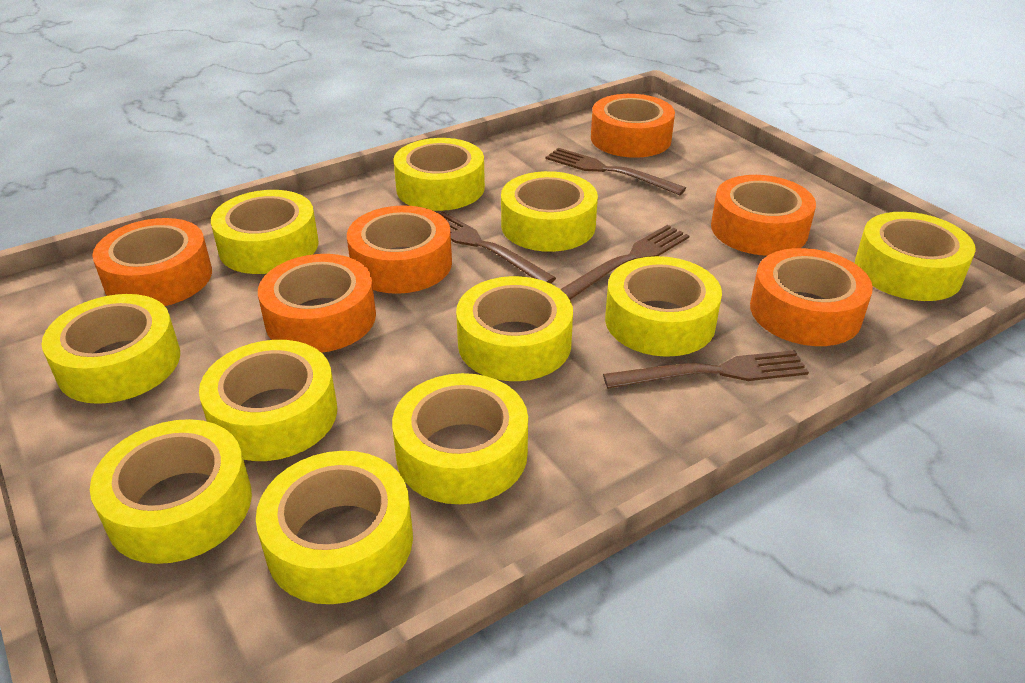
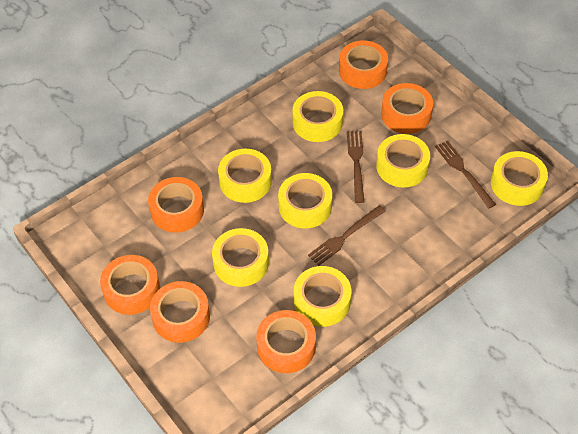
brown fork: 4 -> 3
yellow tape: 11 -> 7

